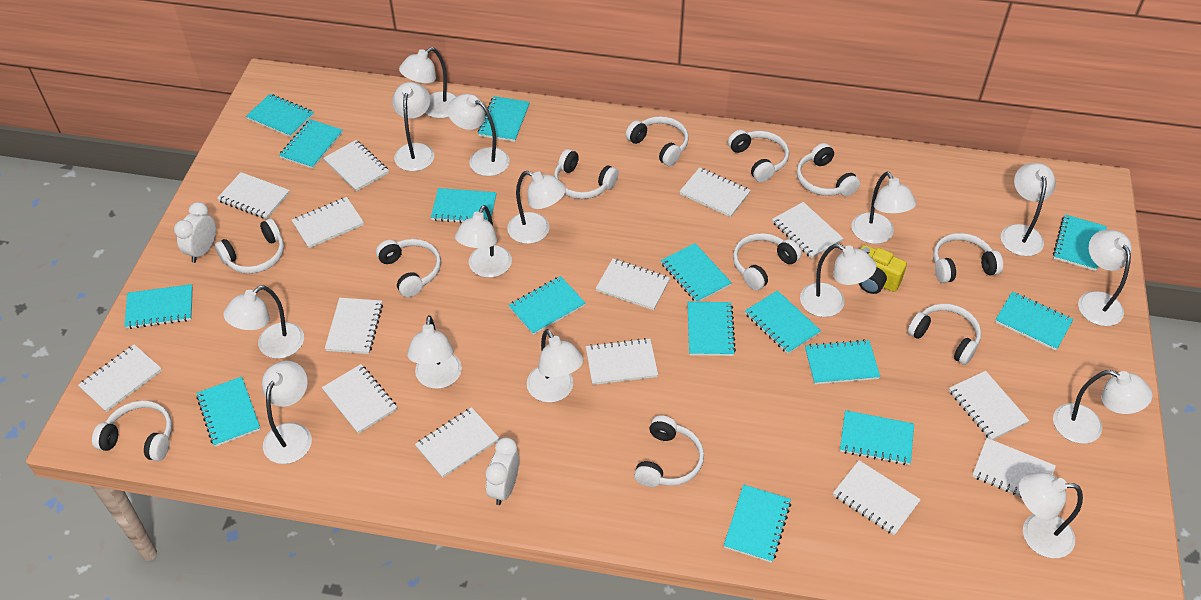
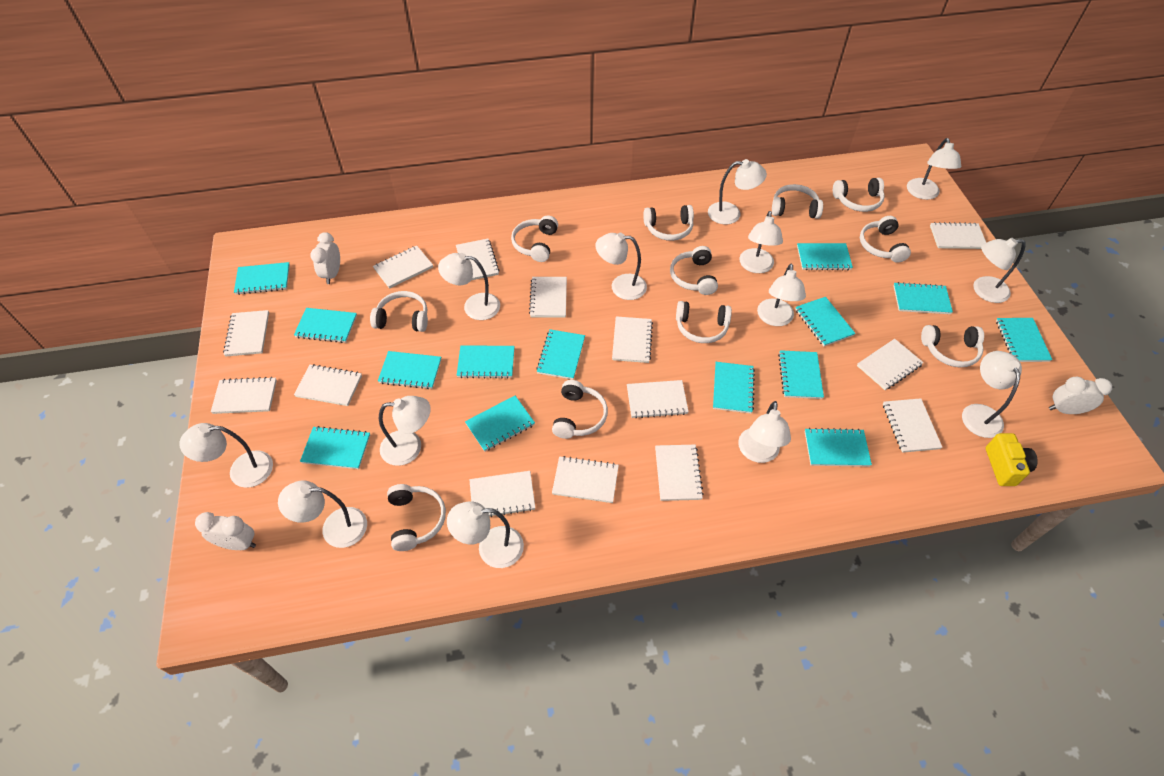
turquoise notebook: 15 -> 14
white clock: 2 -> 3
white lamp: 15 -> 13

